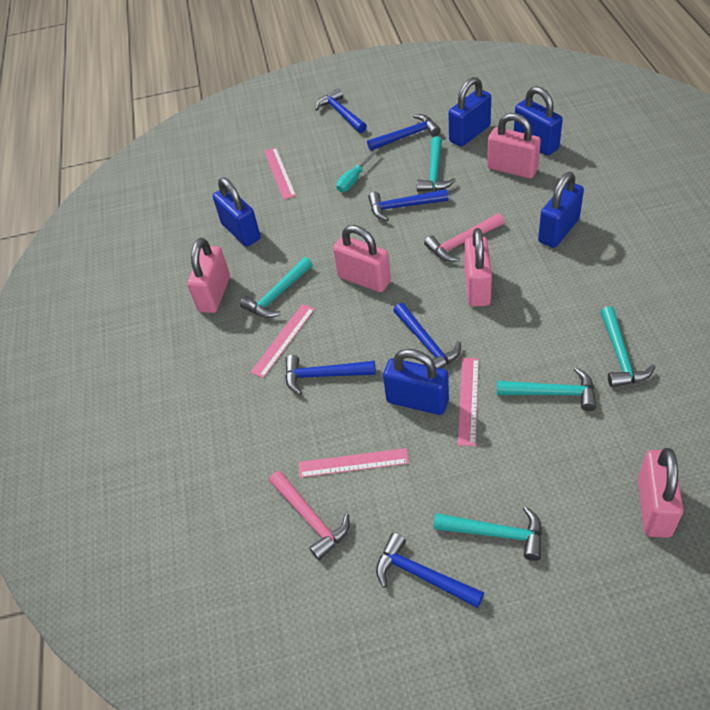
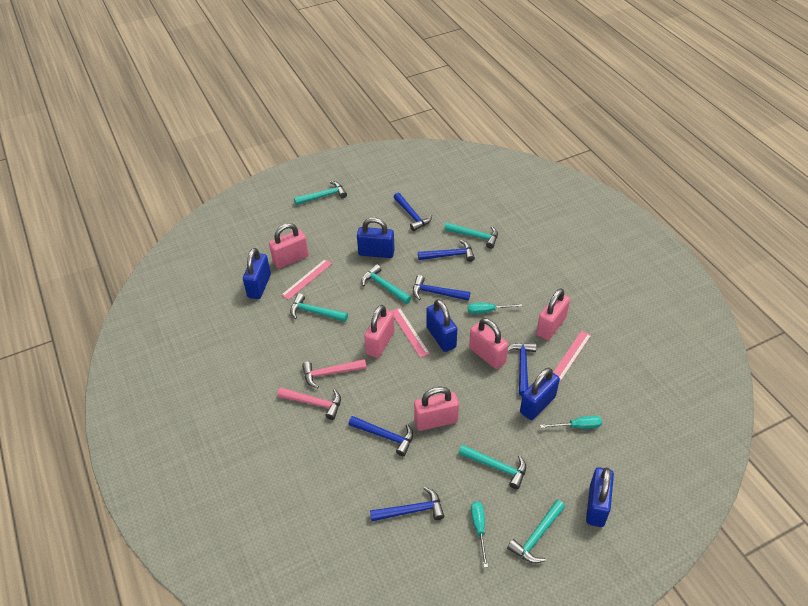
pink ruler: 4 -> 3
turquoise hammer: 5 -> 6
turquoise screwdriver: 1 -> 3

